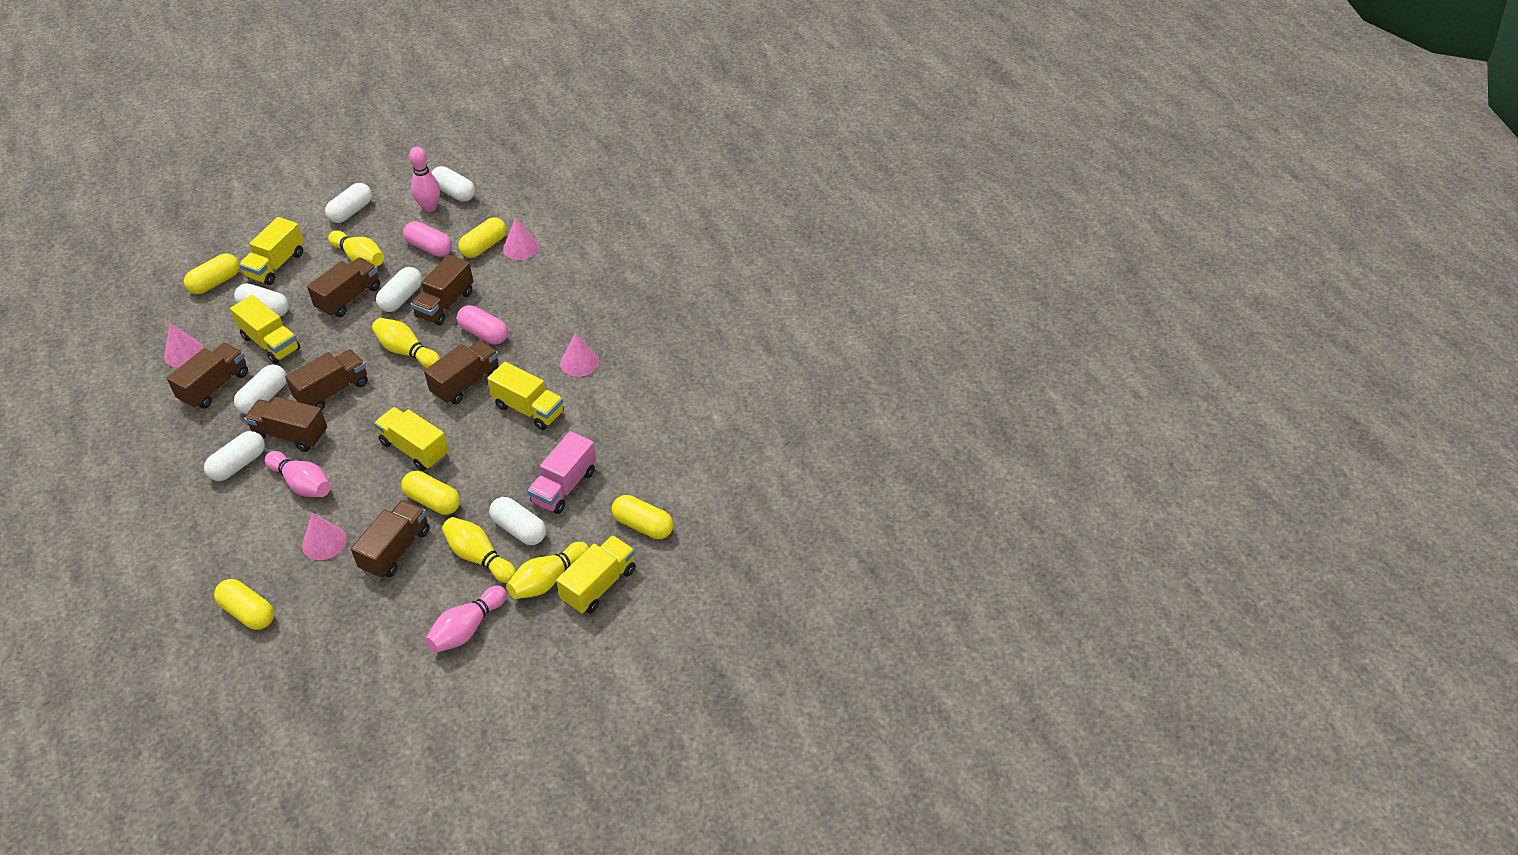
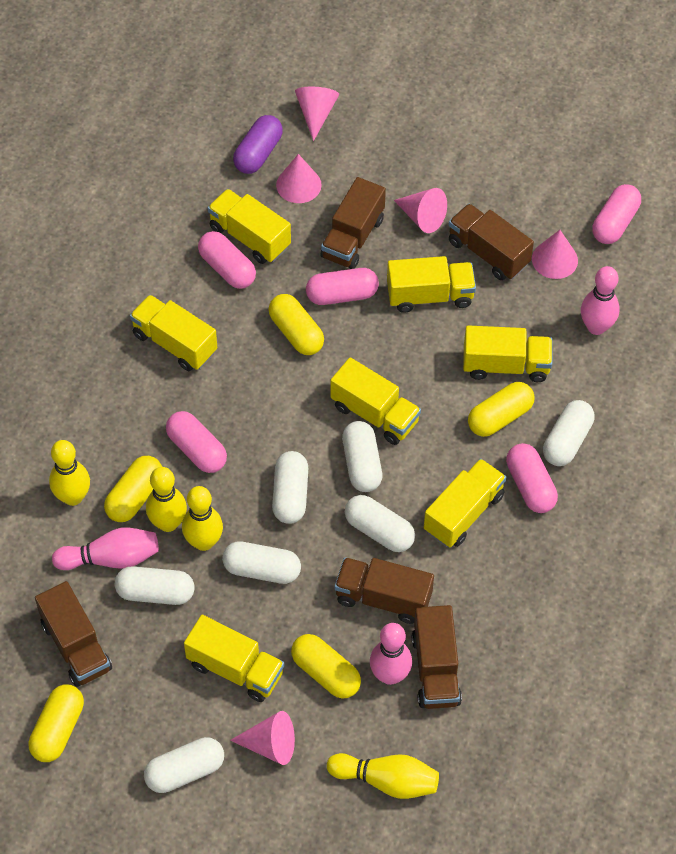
brown truck: 7 -> 5
pink capsule: 2 -> 5
pink cone: 4 -> 5
pink truck: 1 -> 0
purple capsule: 0 -> 1
yellow truck: 5 -> 7

